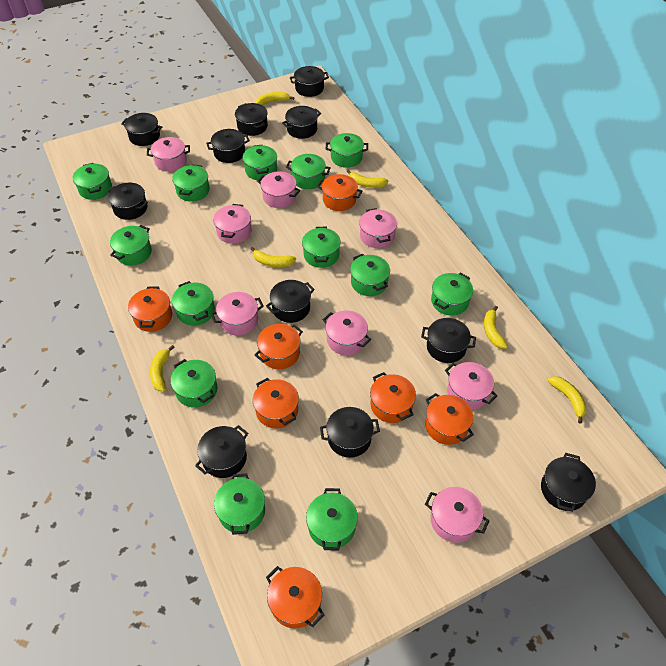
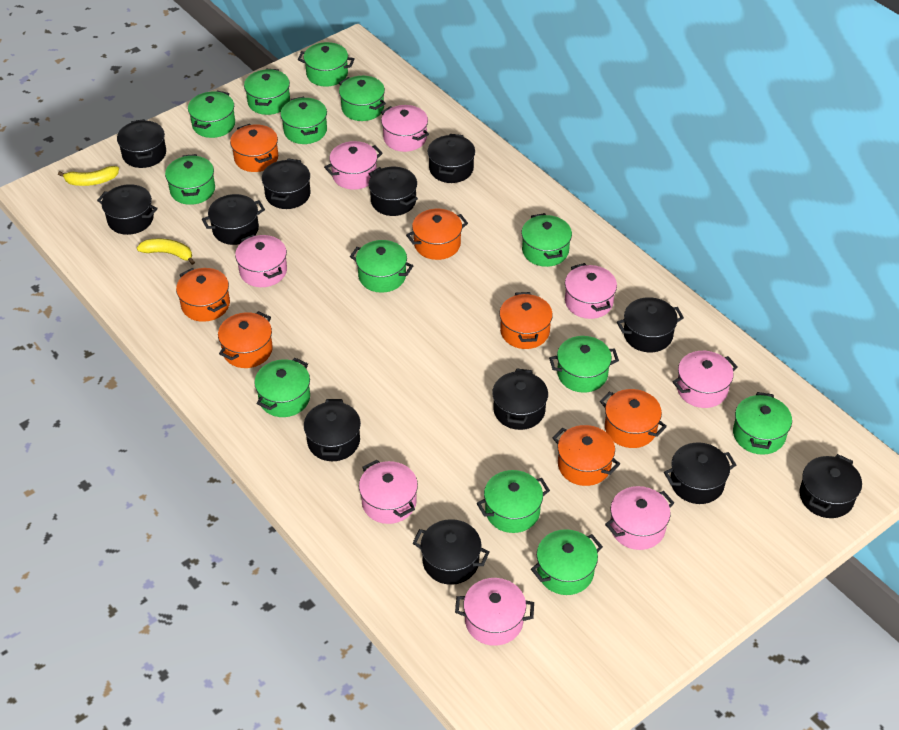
black pot: 11 -> 12
yellow banana: 6 -> 2

